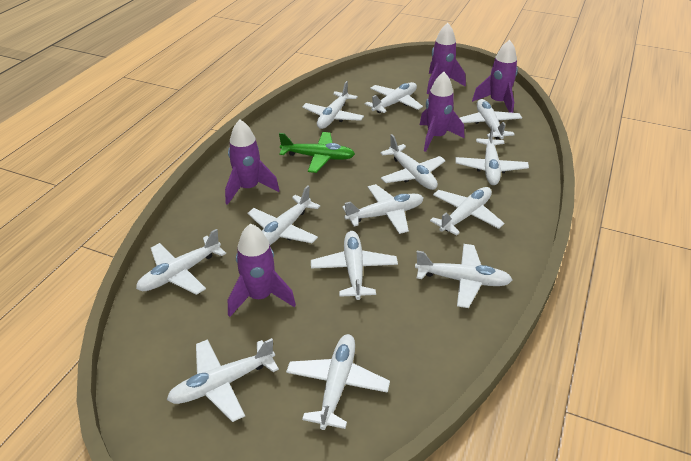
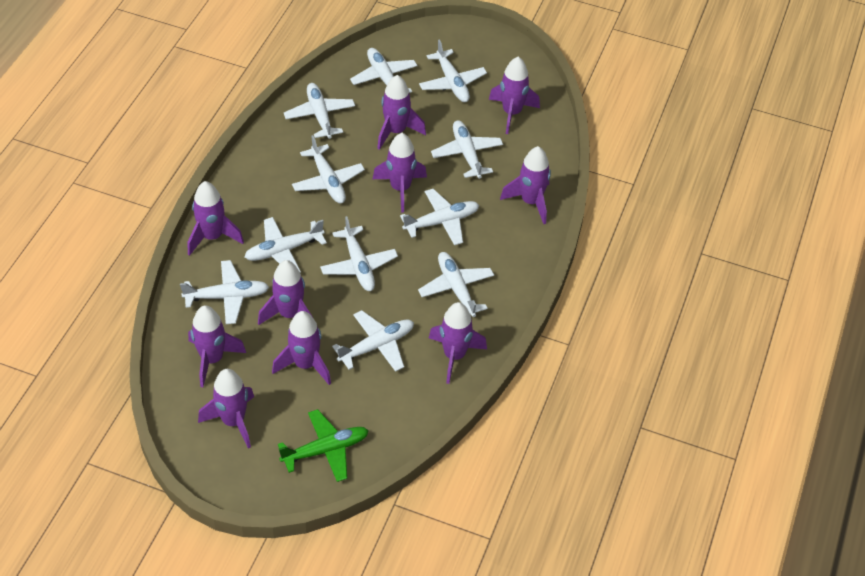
purple rocket: 5 -> 10
white plane: 13 -> 11

